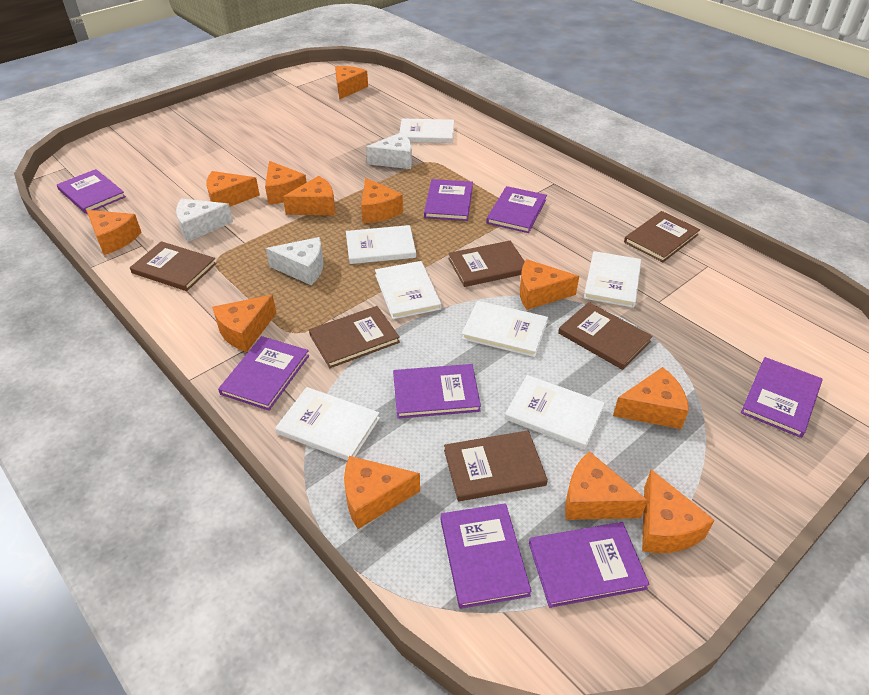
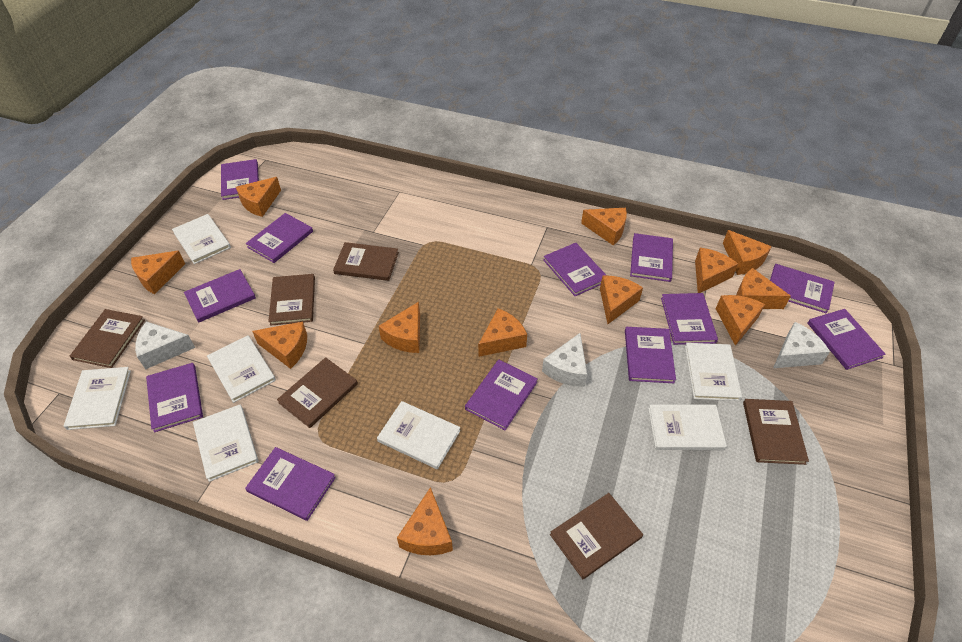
purple book: 8 -> 12

